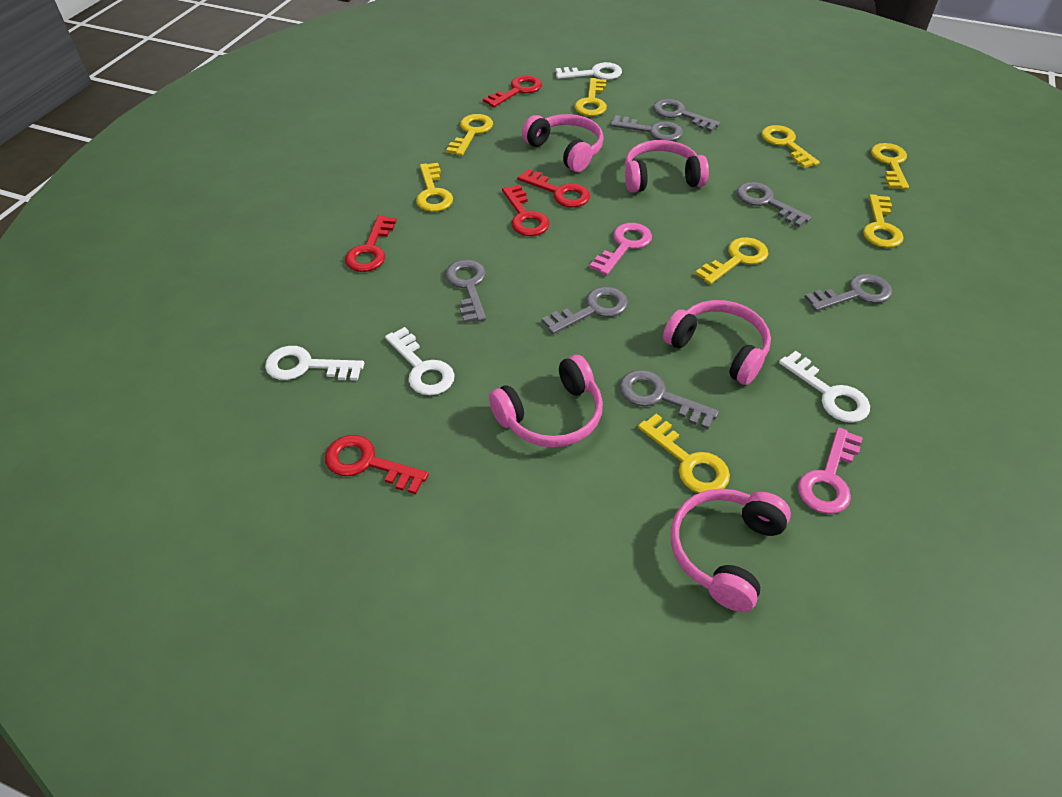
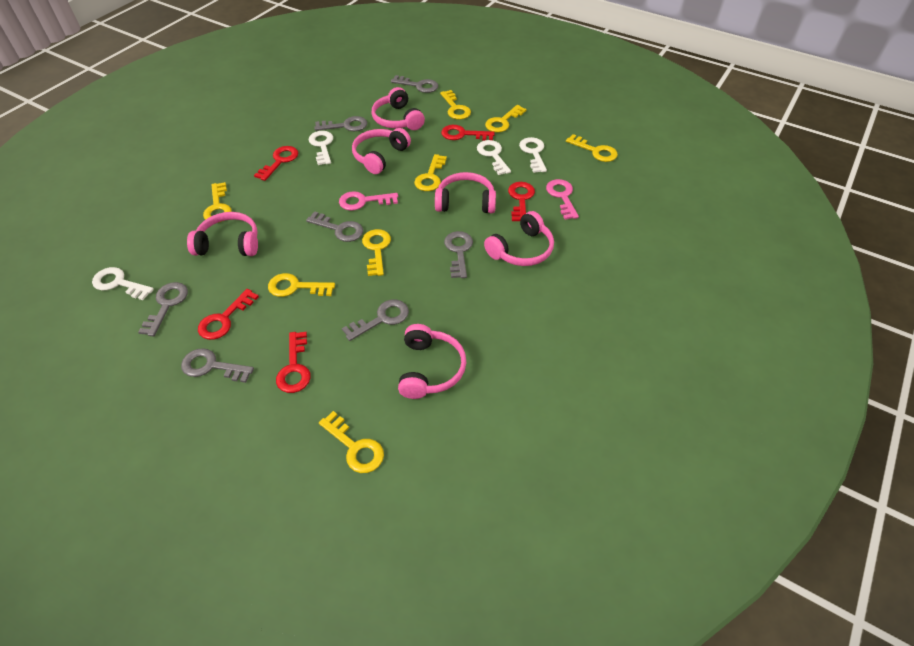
pink headphones: 5 -> 6

